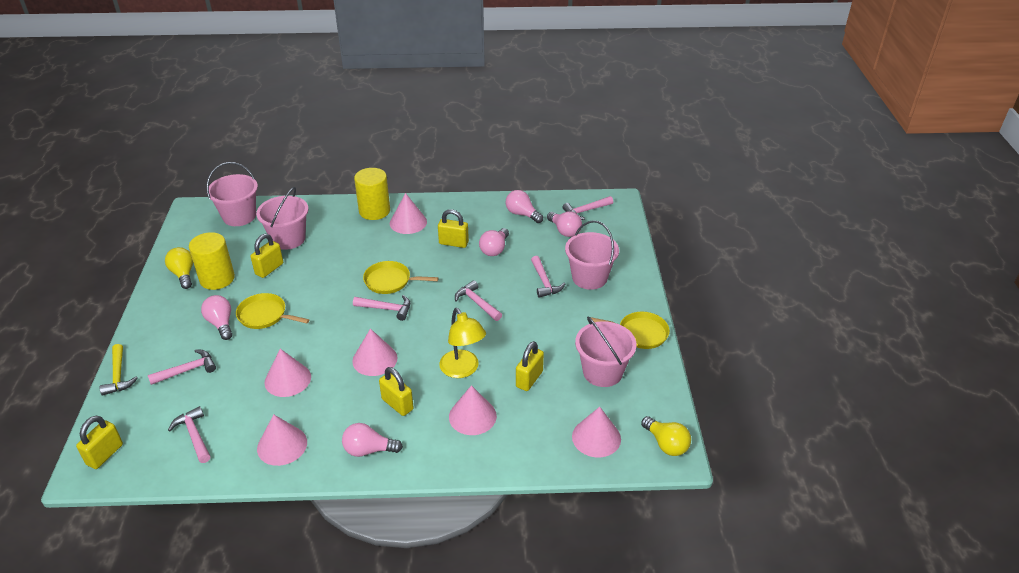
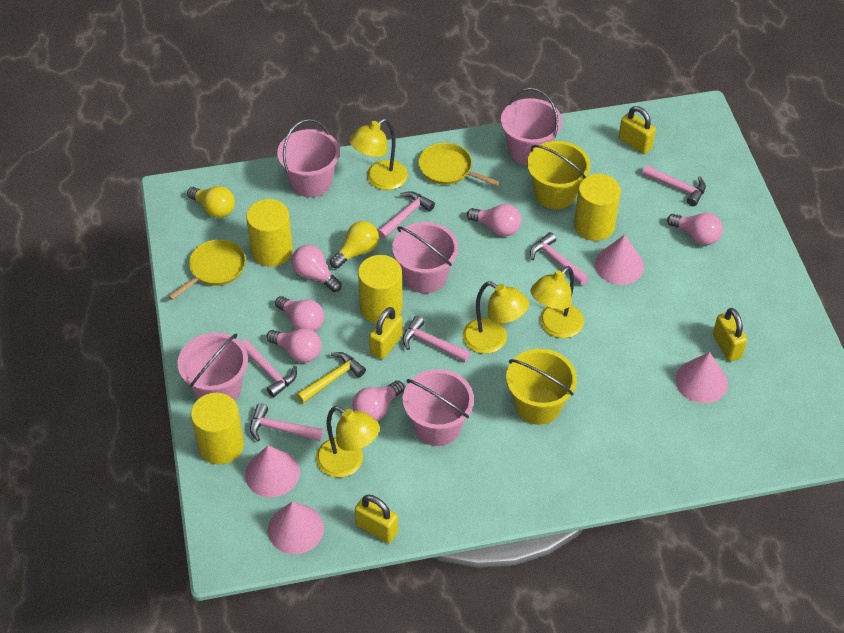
pink bucket: 4 -> 5
pink cone: 6 -> 4
pink light bulb: 5 -> 6
yellow bucket: 0 -> 2
yellow cylinder: 2 -> 4
yellow lamp: 1 -> 4
yellow padlock: 5 -> 4
yellow pan: 3 -> 2

